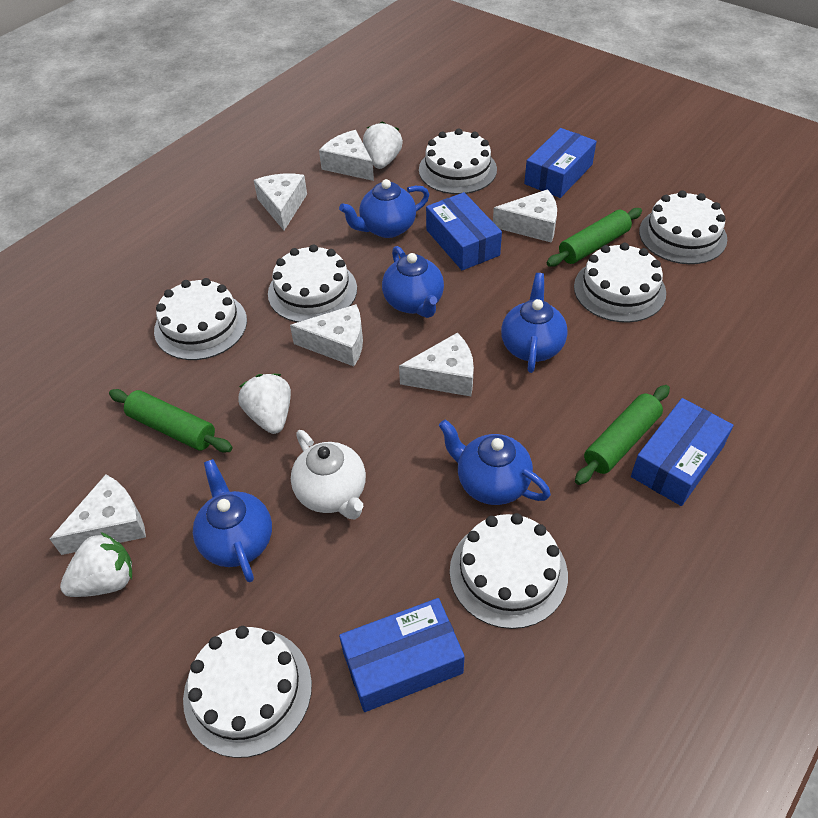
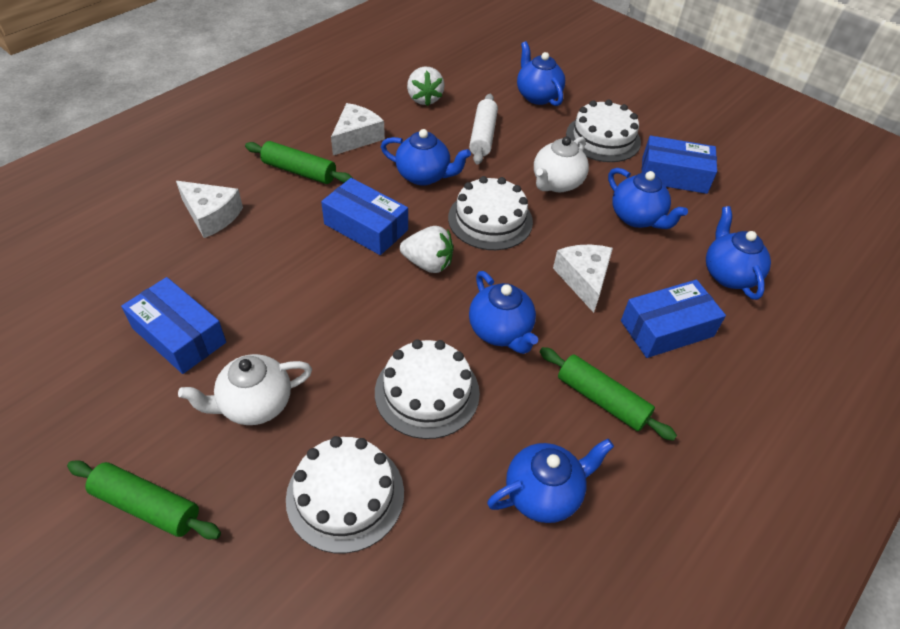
blue teapot: 5 -> 6
white cake: 7 -> 4
white cheese: 6 -> 3
white rolling pin: 0 -> 1
white strawberry: 3 -> 2
white teapot: 1 -> 2

